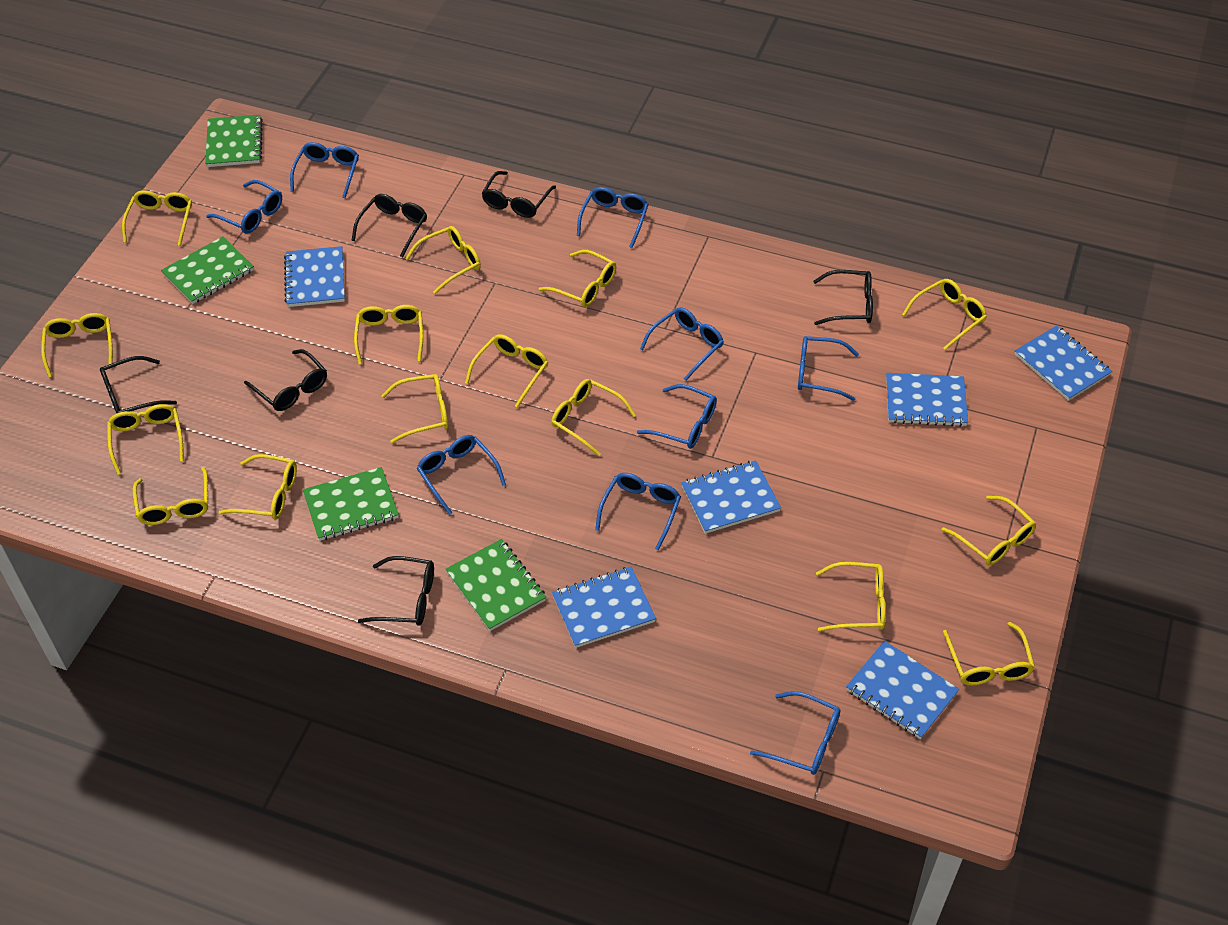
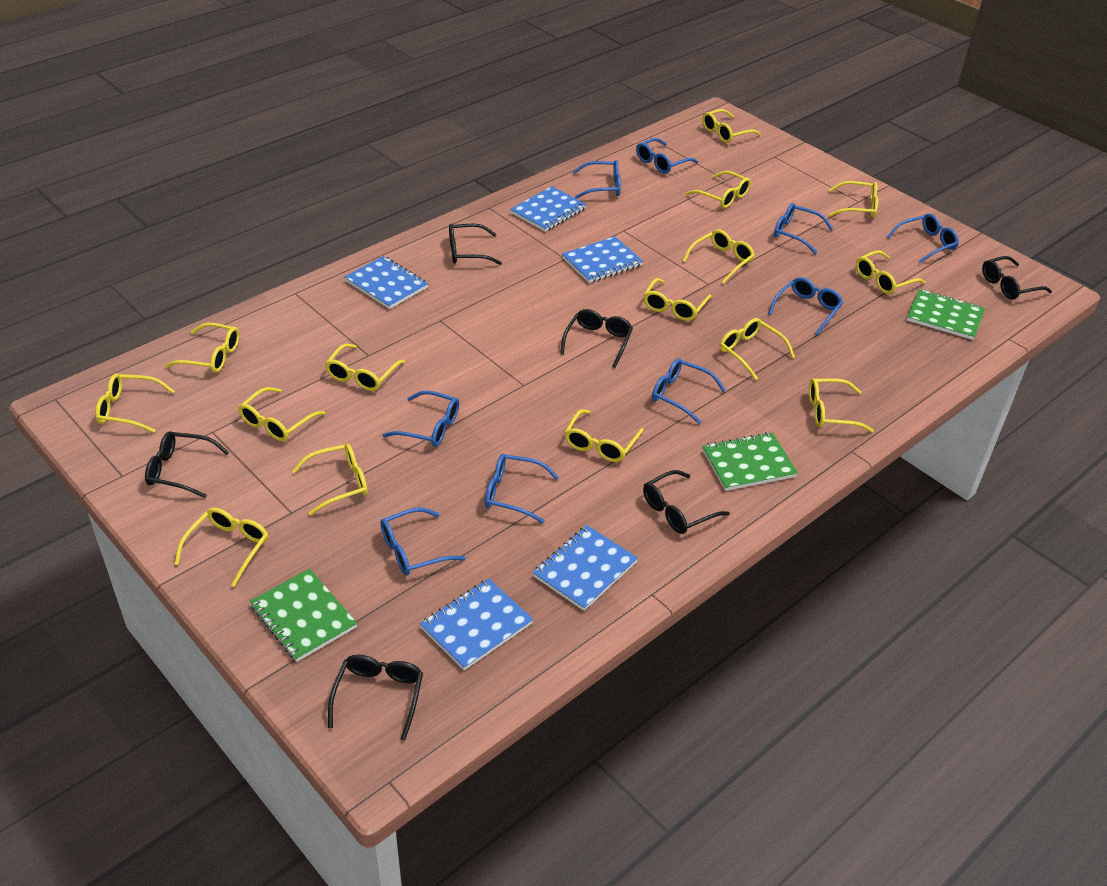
blue notebook: 6 -> 5
green notebook: 4 -> 3

